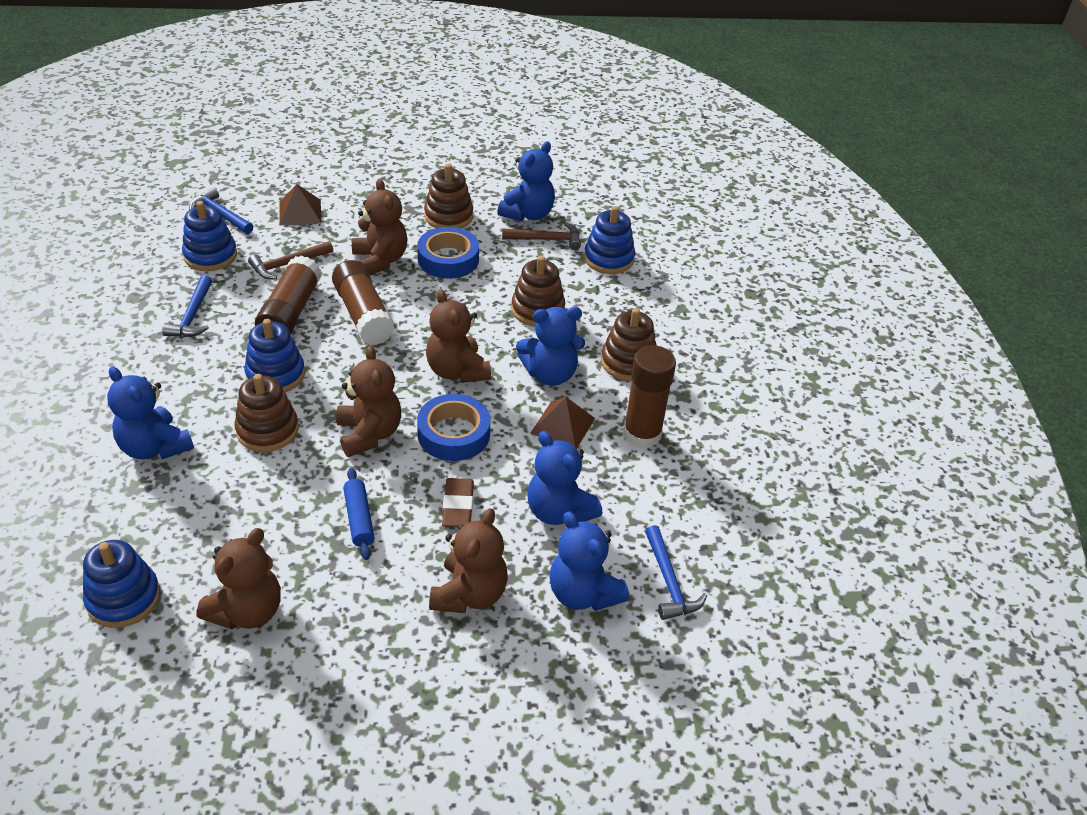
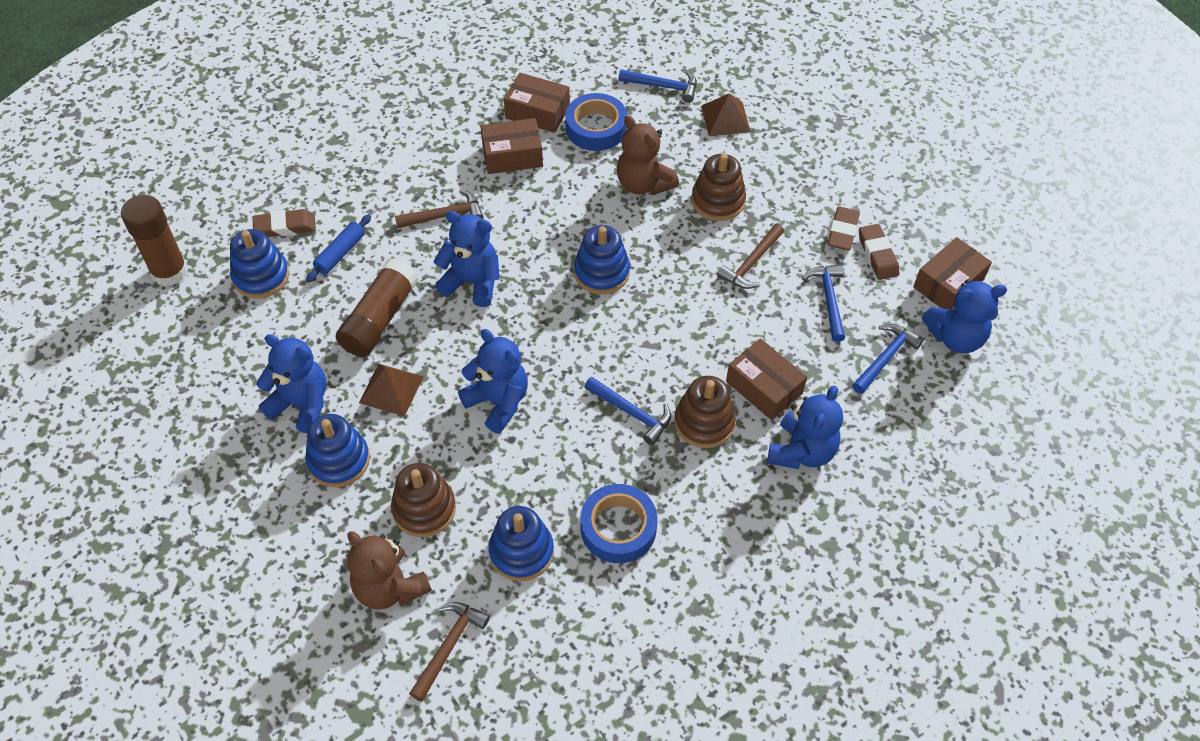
blue hammer: 3 -> 4
brown box: 0 -> 4
brown eraser: 1 -> 3
brown glue stick: 3 -> 2
brown hammer: 2 -> 3
brown stacking toy: 4 -> 3
brown teddy bear: 5 -> 2

